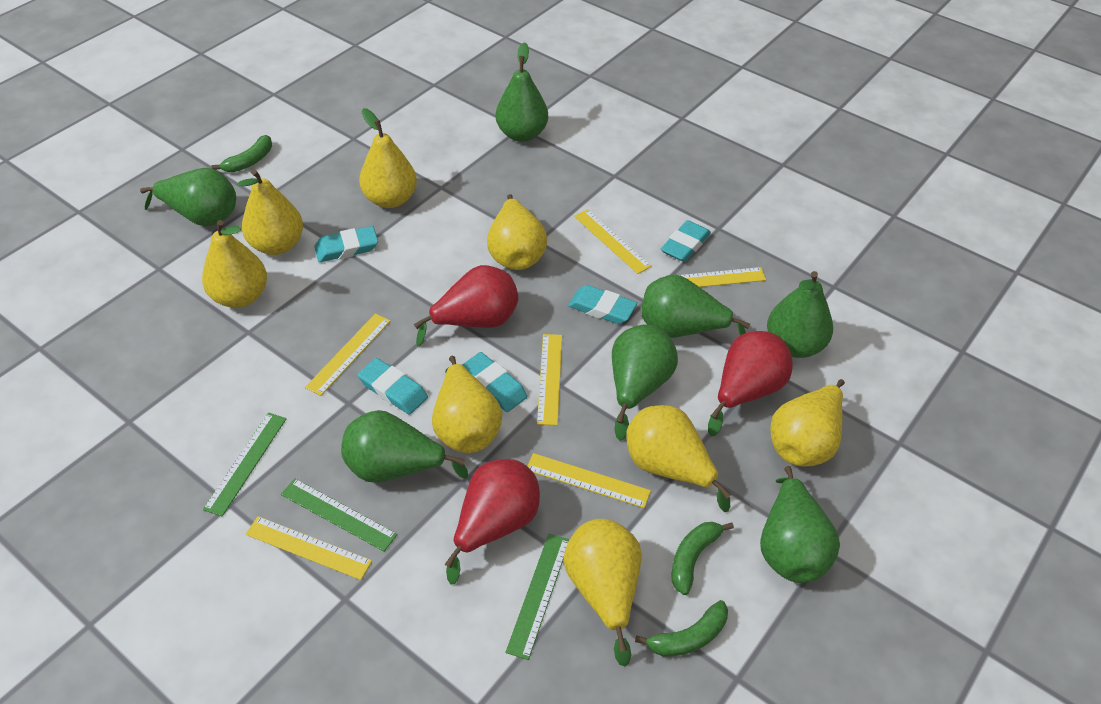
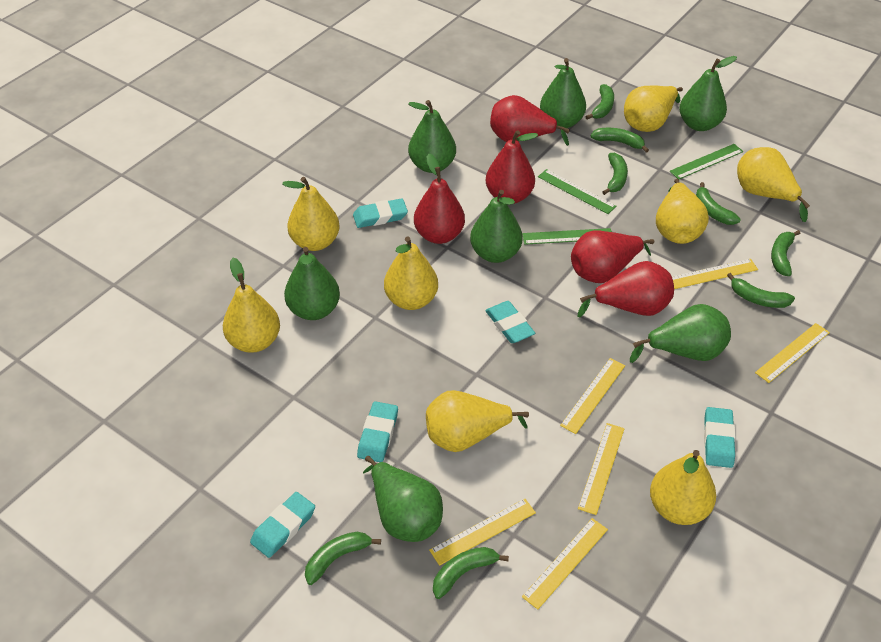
green banana: 3 -> 8
red pear: 3 -> 5

